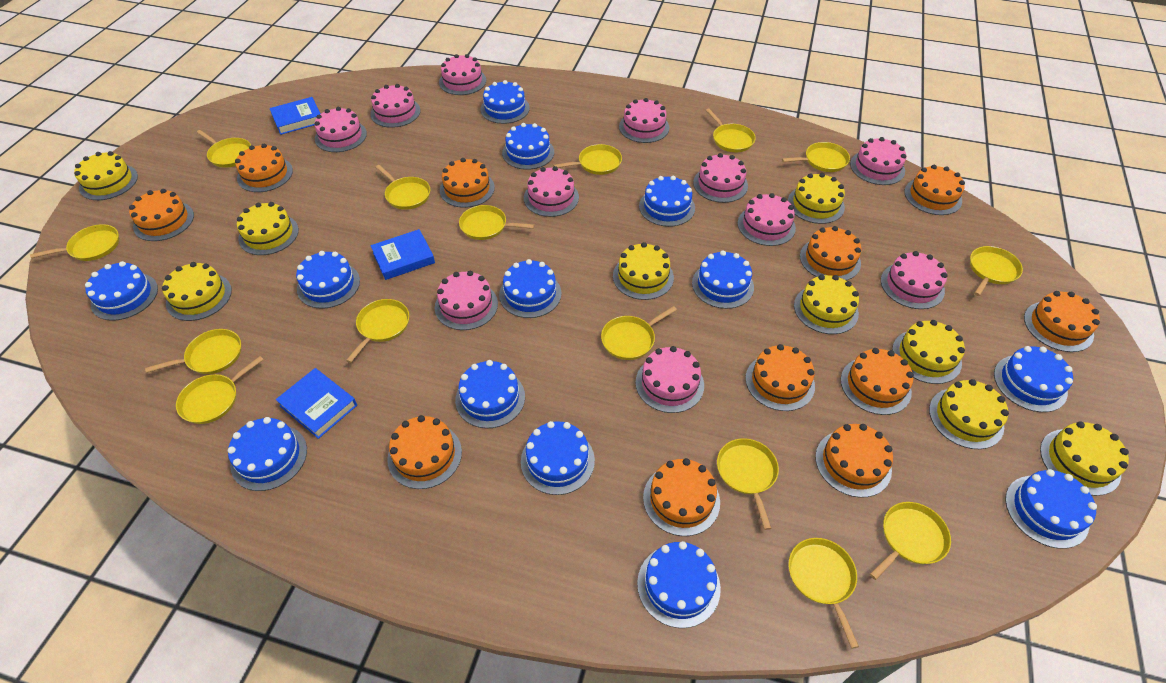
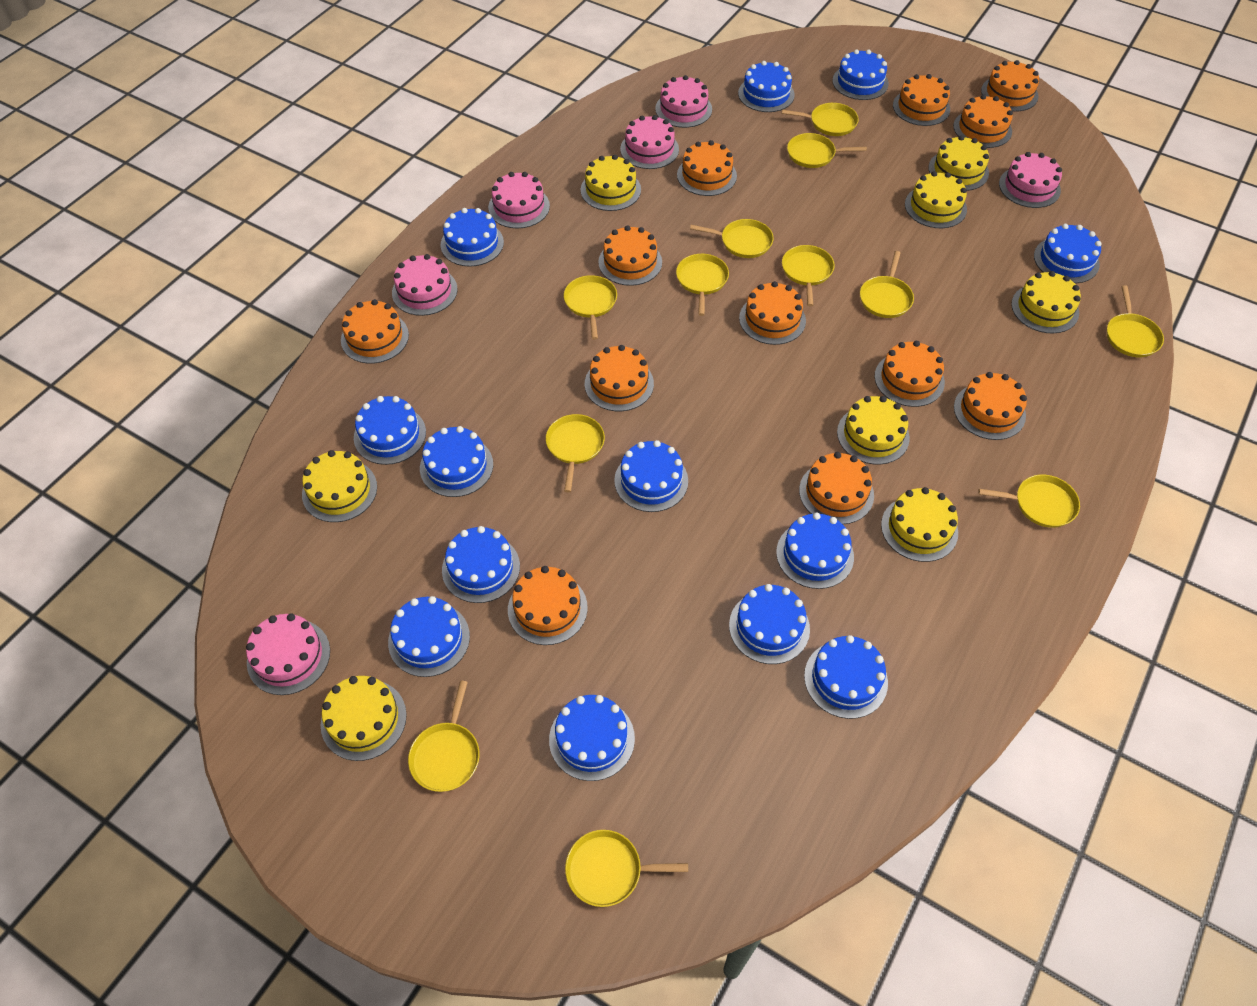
blue book: 3 -> 0
orange cake: 11 -> 12
pink cake: 11 -> 6
yellow cake: 9 -> 8
yellow pan: 15 -> 12

